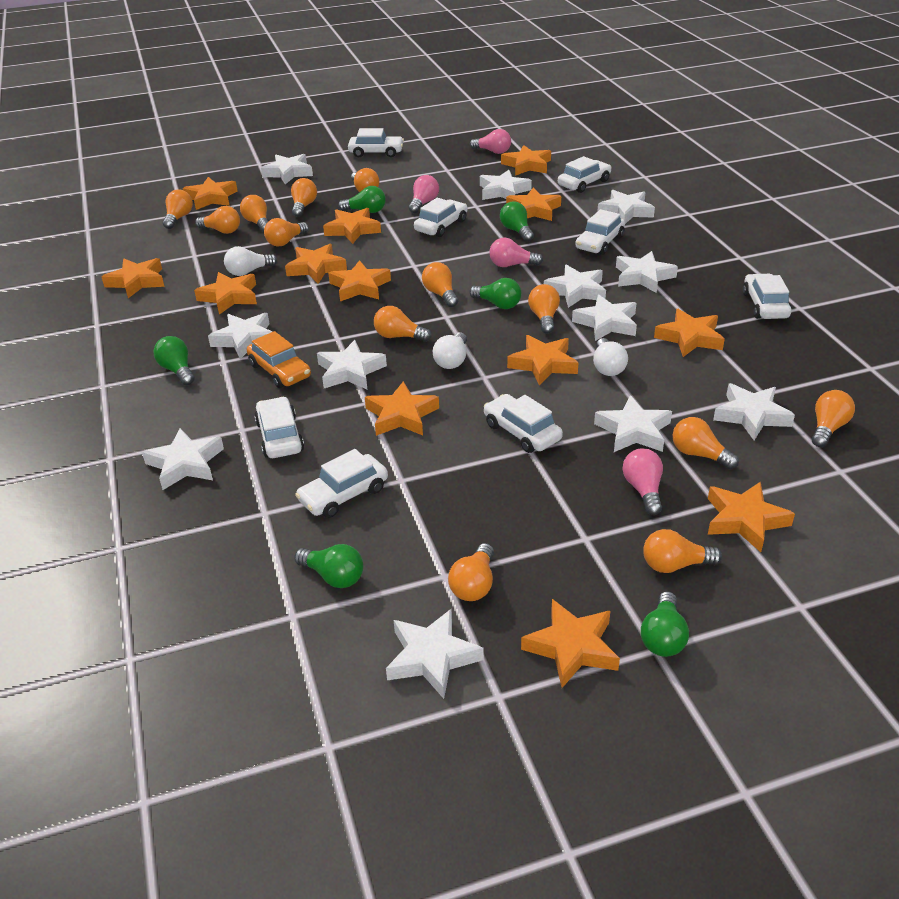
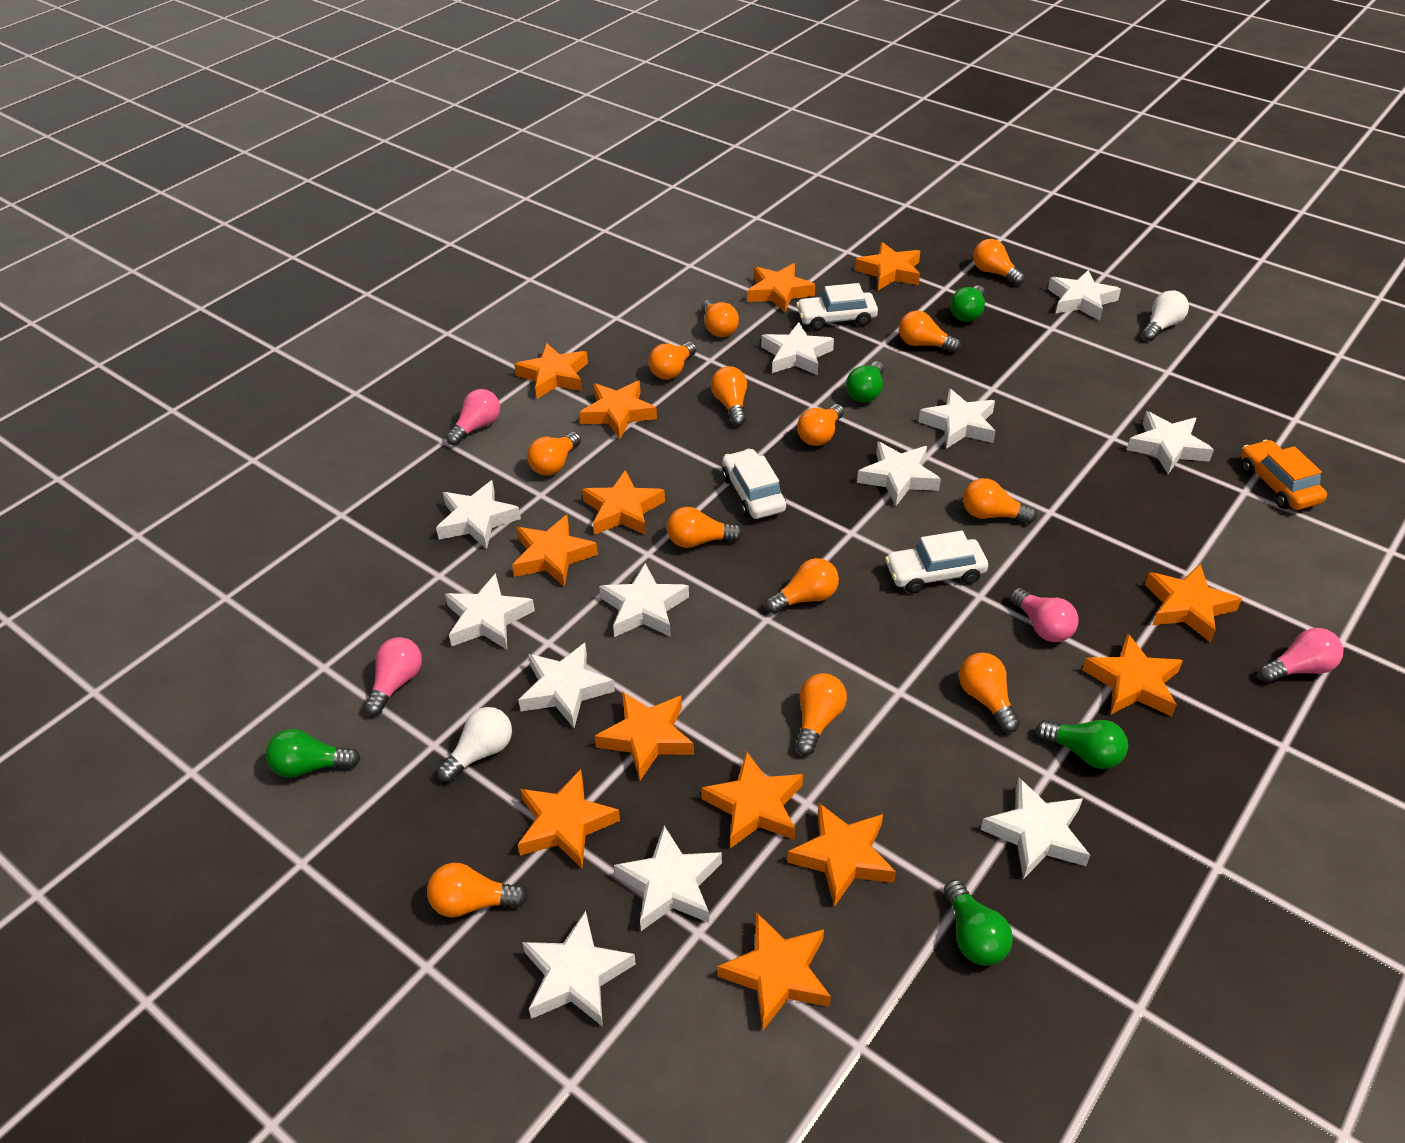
green light bulb: 6 -> 5
white car: 8 -> 3
white light bulb: 3 -> 2

